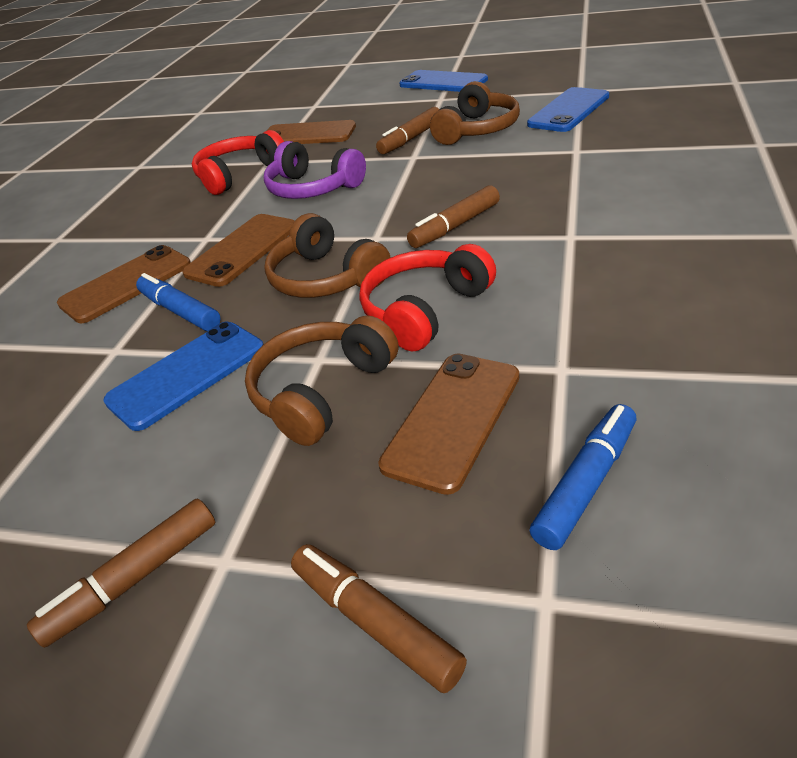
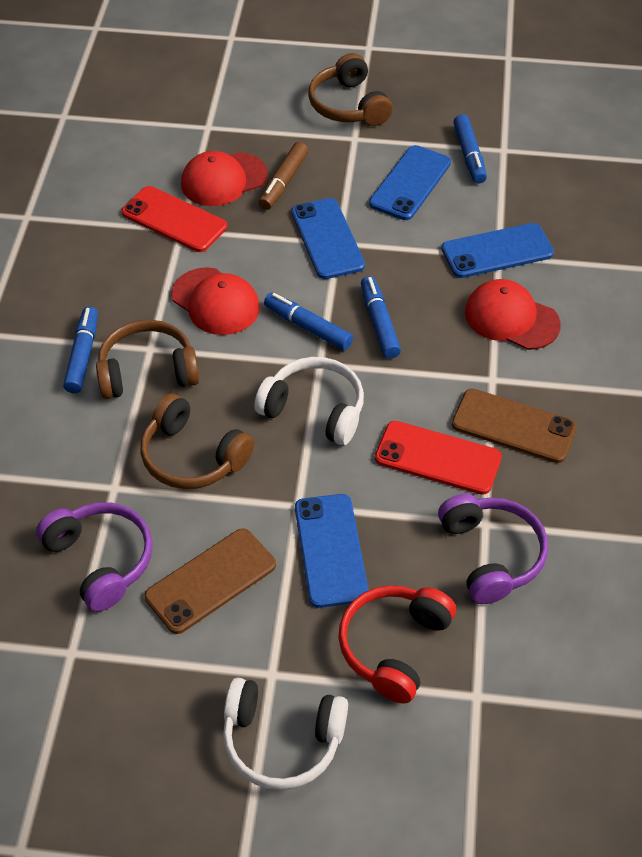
blue marker: 2 -> 4
blue phone: 3 -> 4
brown marker: 4 -> 1
brown phone: 4 -> 2
purple headphones: 1 -> 2
red cap: 0 -> 3
red headphones: 2 -> 1
red phone: 0 -> 2
white headphones: 0 -> 2

